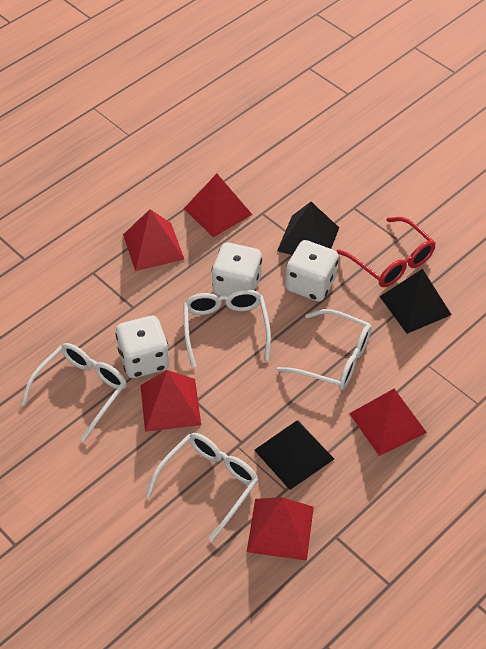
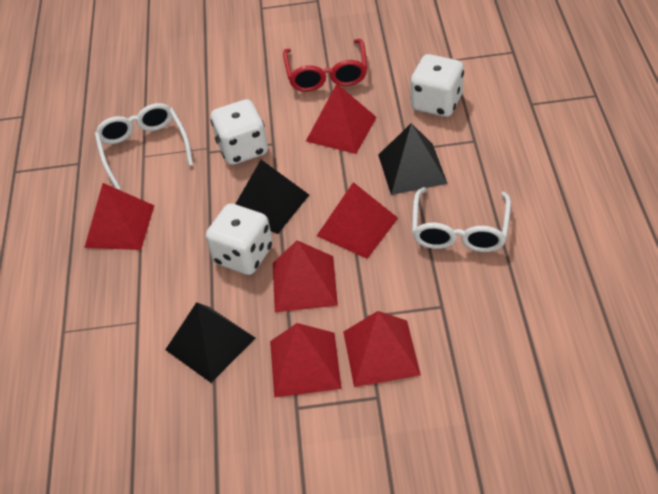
red pyramid: 5 -> 6
white glasses: 4 -> 2

